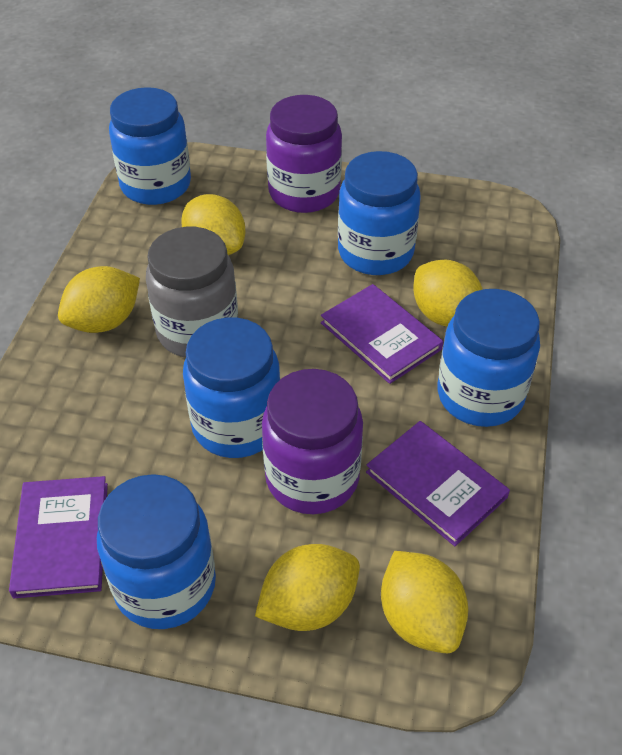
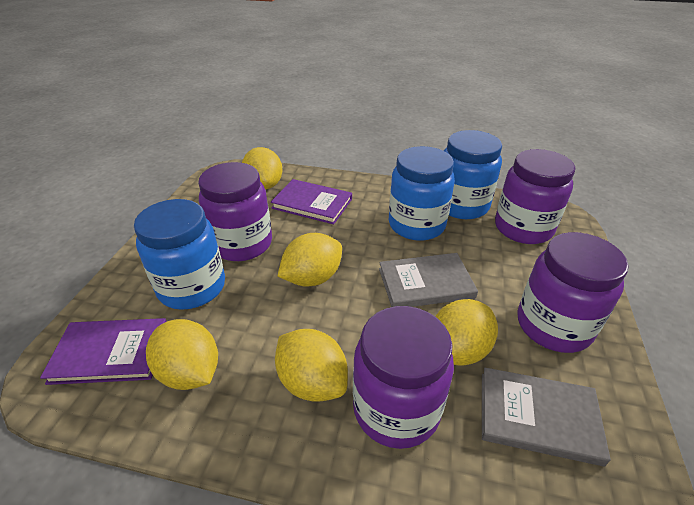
blue jar: 5 -> 3
grey book: 0 -> 2
grey jar: 1 -> 0
purple book: 3 -> 2
purple jar: 2 -> 4

